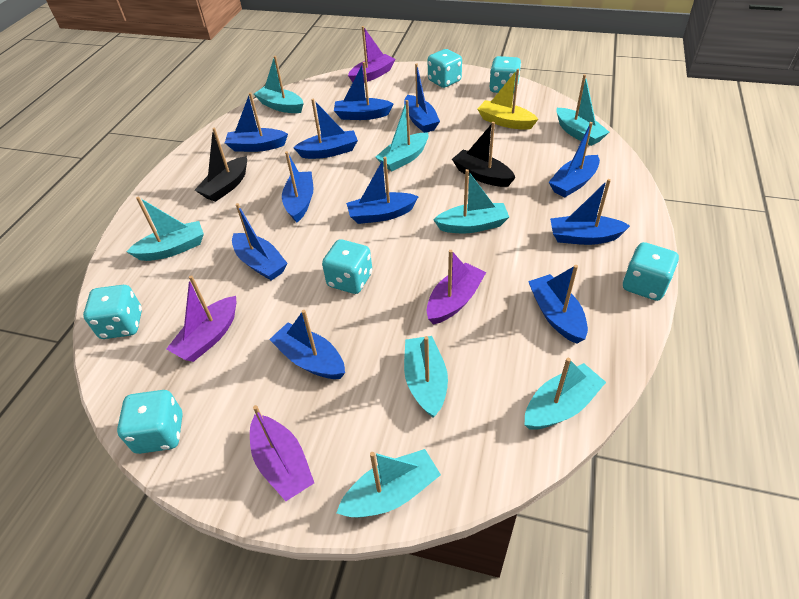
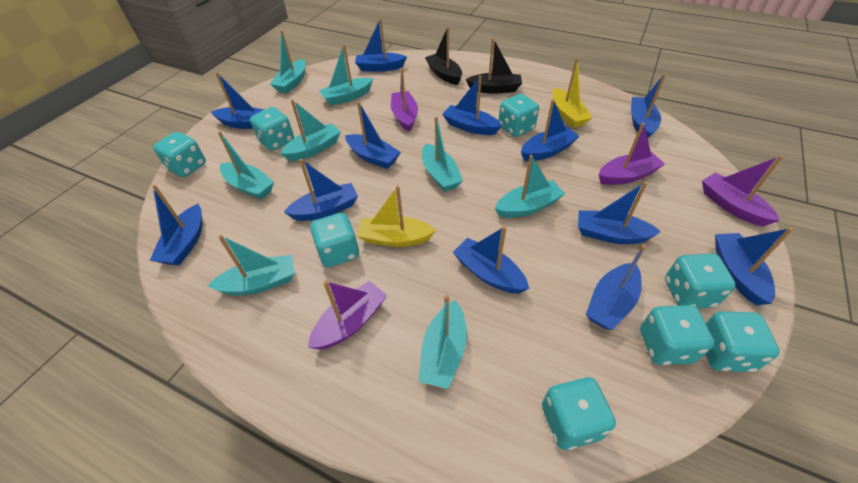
blue boat: 11 -> 12
turquoise dice: 6 -> 8
yellow boat: 1 -> 2

